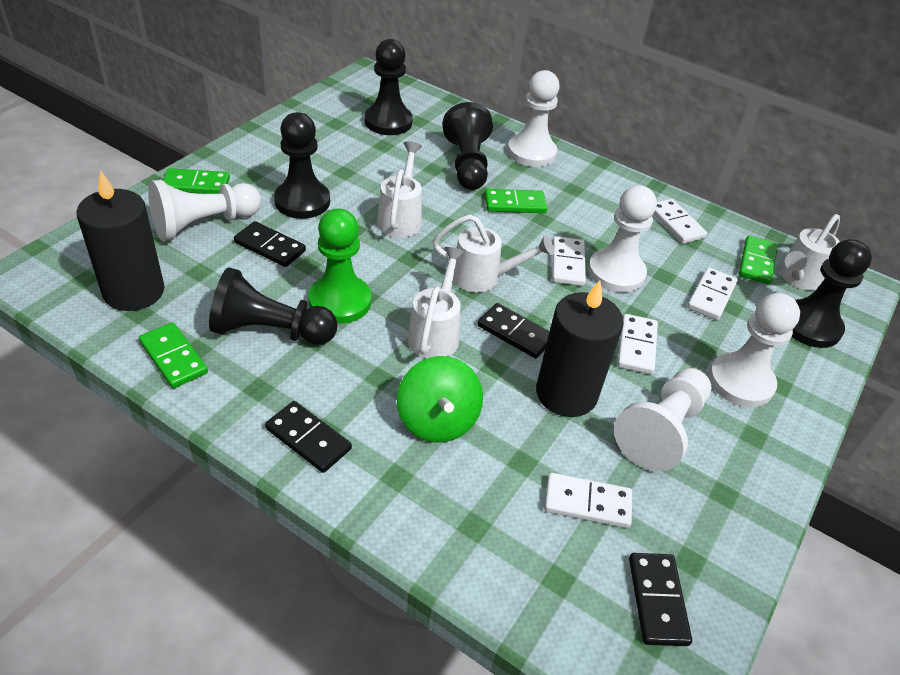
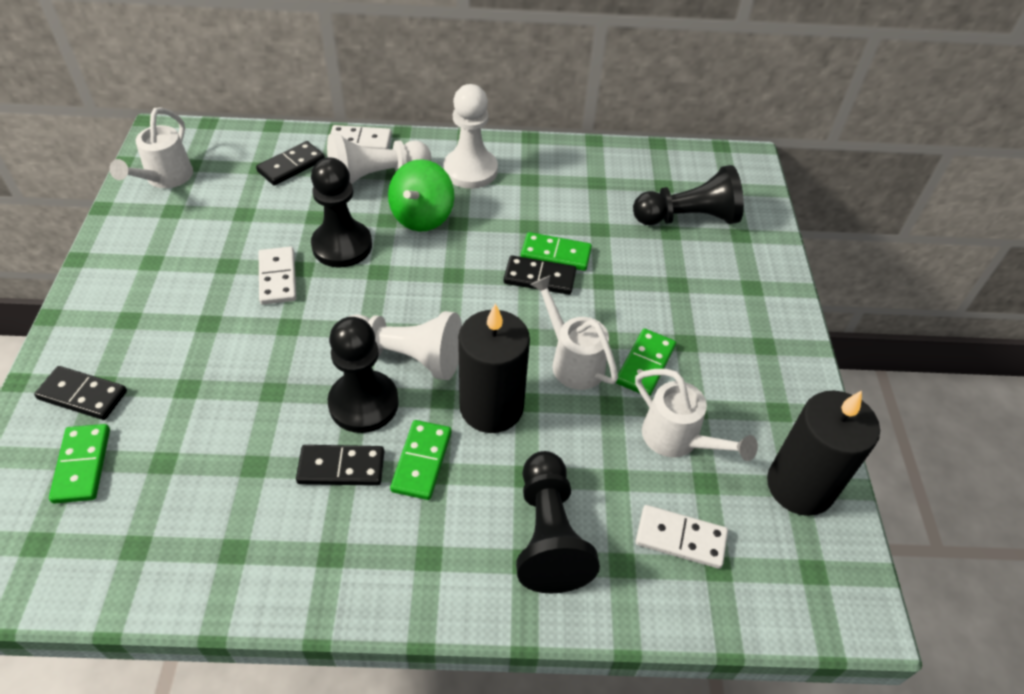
black pawn: 5 -> 4
green pawn: 1 -> 0
white domino: 5 -> 3
white pawn: 5 -> 3
white watering can: 4 -> 3

